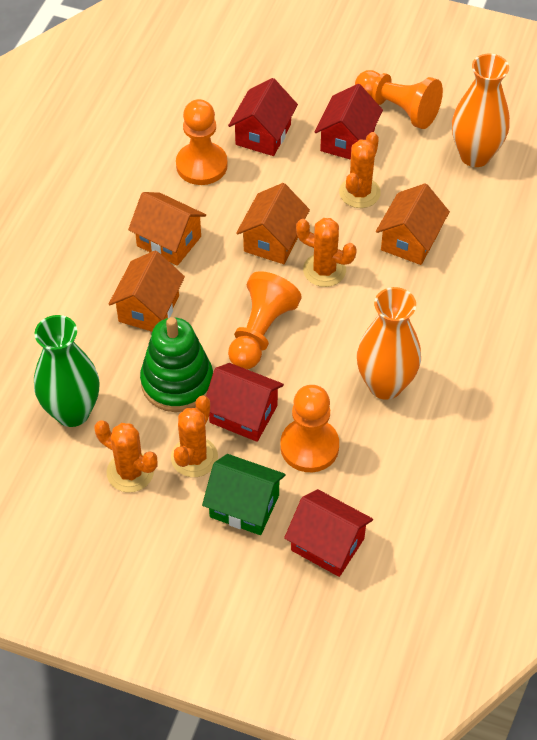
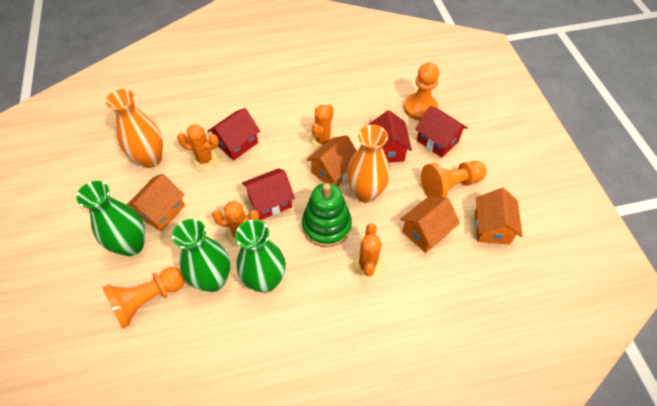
green house: 1 -> 0
green vase: 1 -> 3
orange pawn: 4 -> 3

